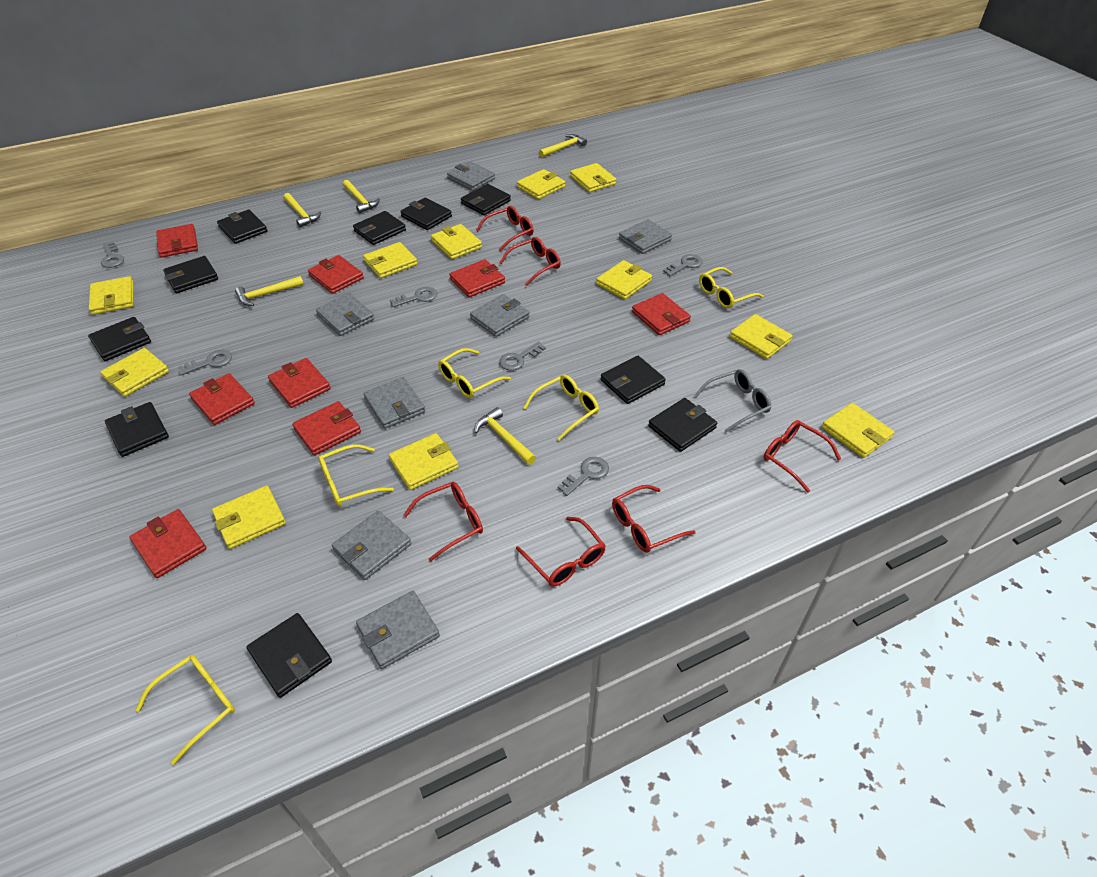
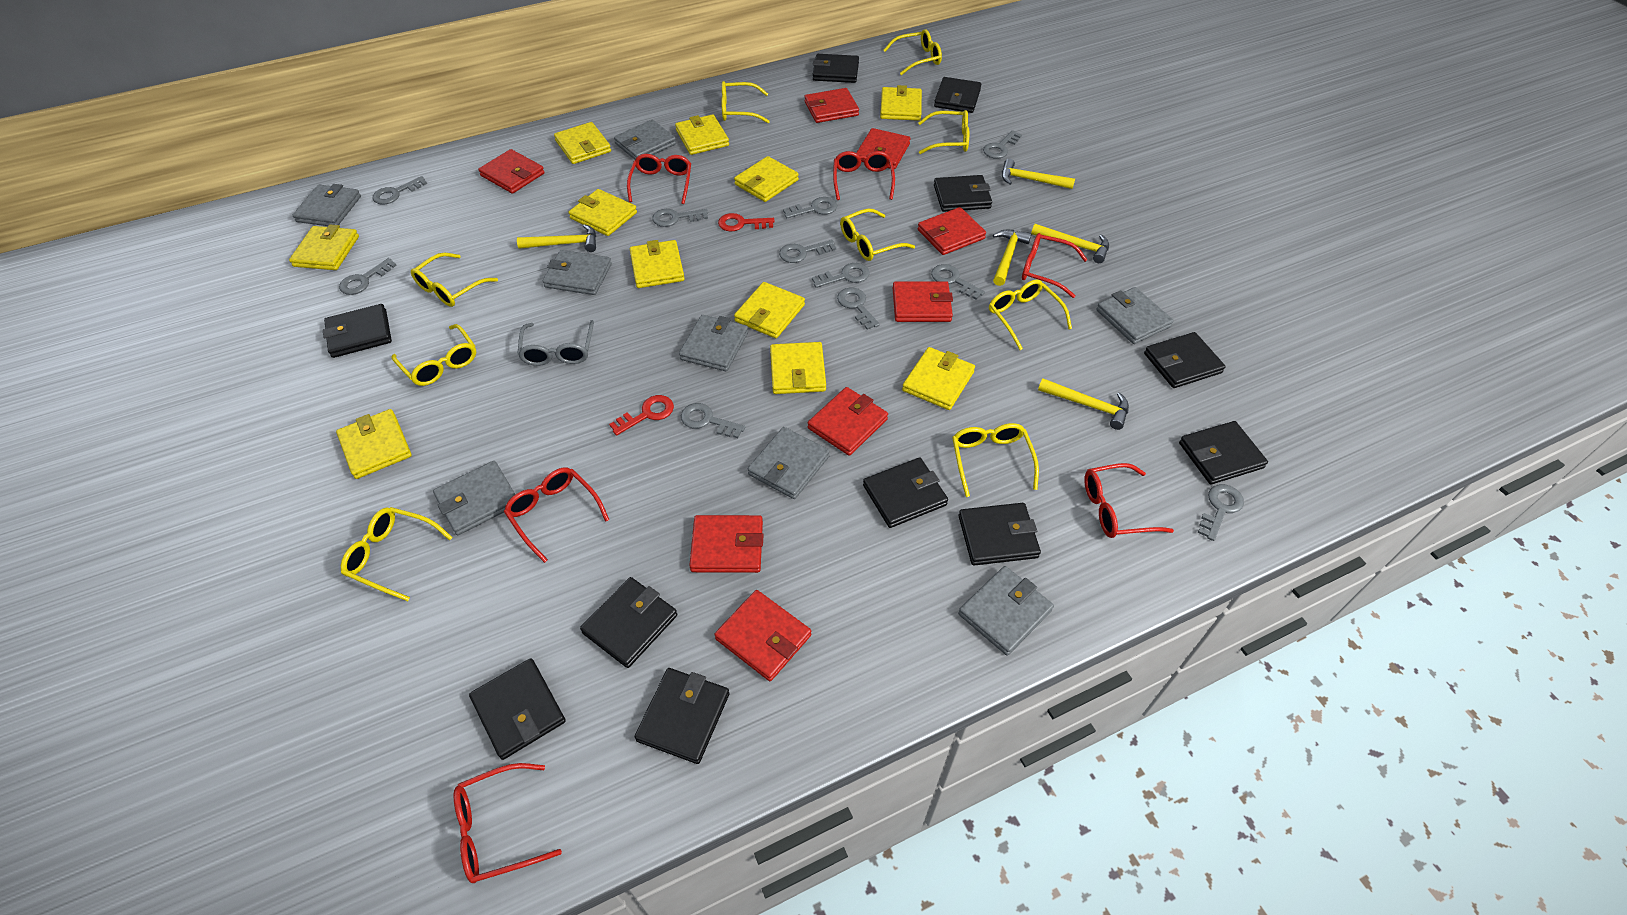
black wallet: 10 -> 11
grey key: 6 -> 11
grey wallet: 7 -> 8
red key: 0 -> 2
yellow glasses: 5 -> 9

